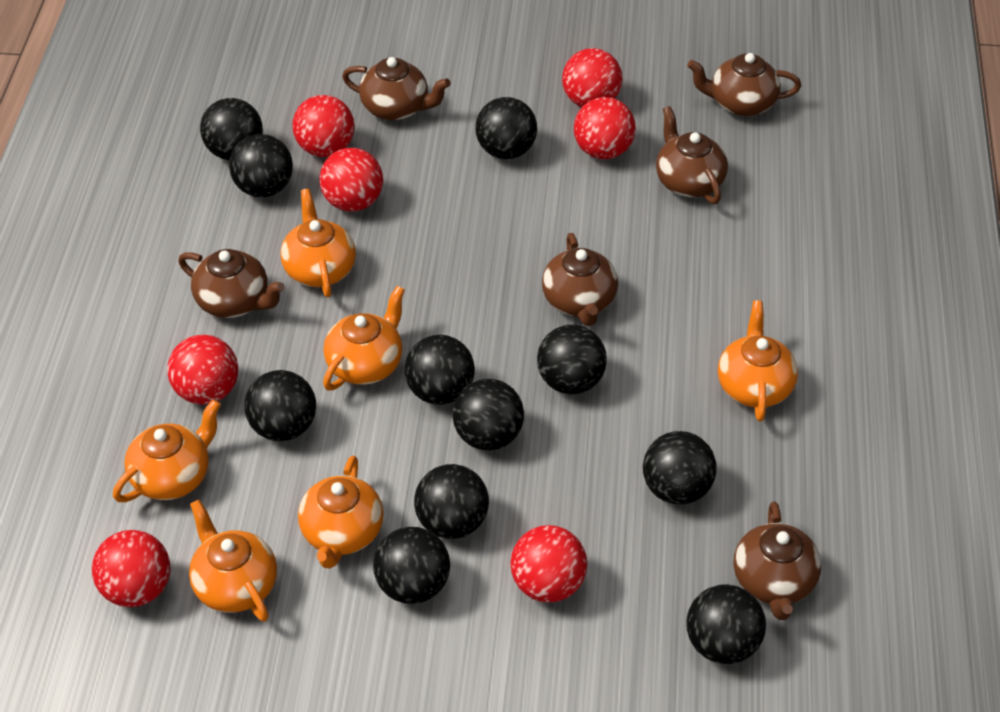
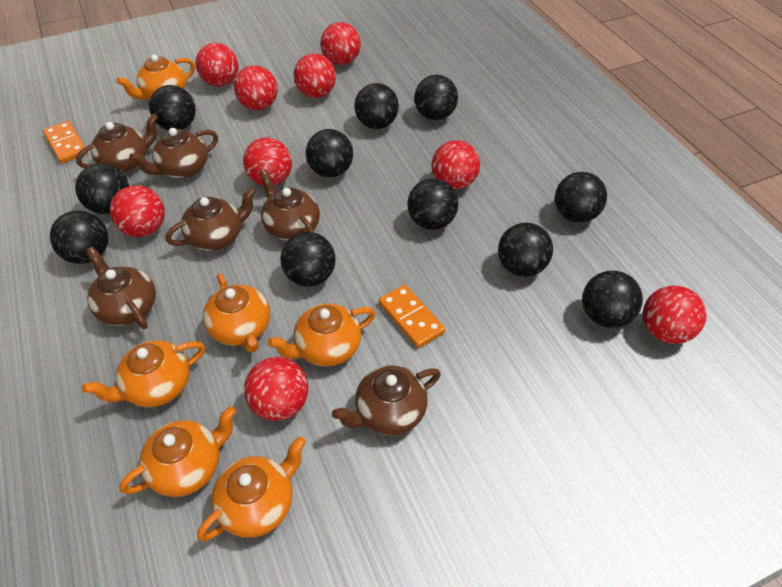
orange domino: 0 -> 2
red ball: 7 -> 9

